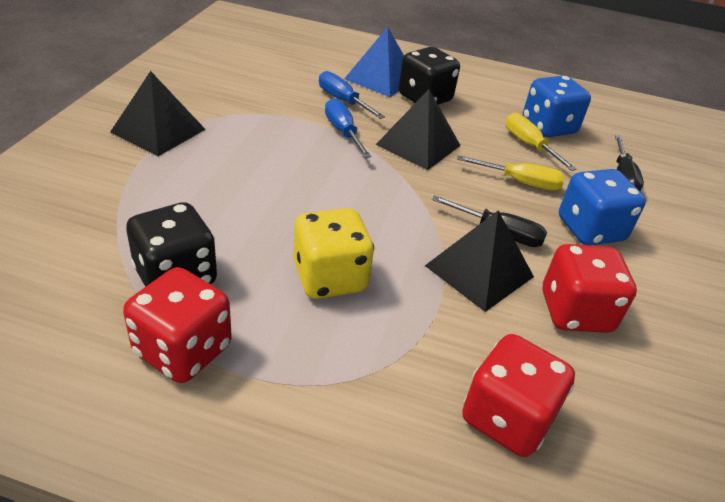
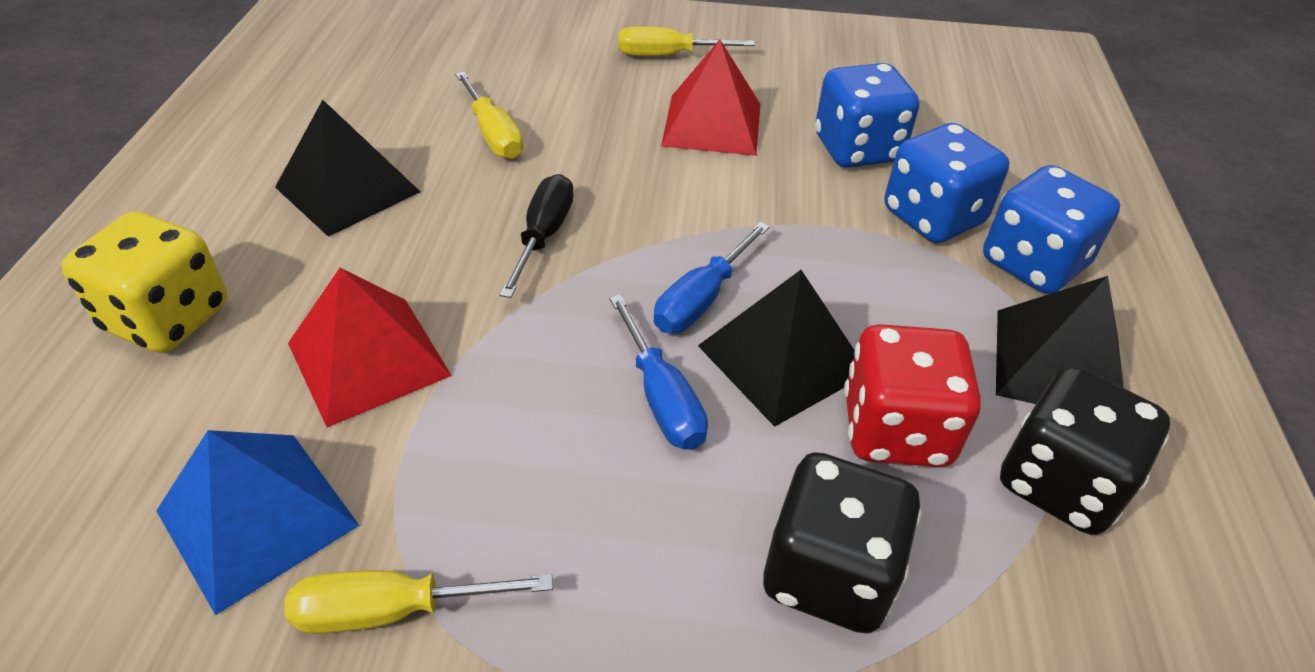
black screwdriver: 2 -> 1
blue dice: 2 -> 3
red dice: 3 -> 1
red pyramid: 0 -> 2
yellow screwdriver: 2 -> 3

